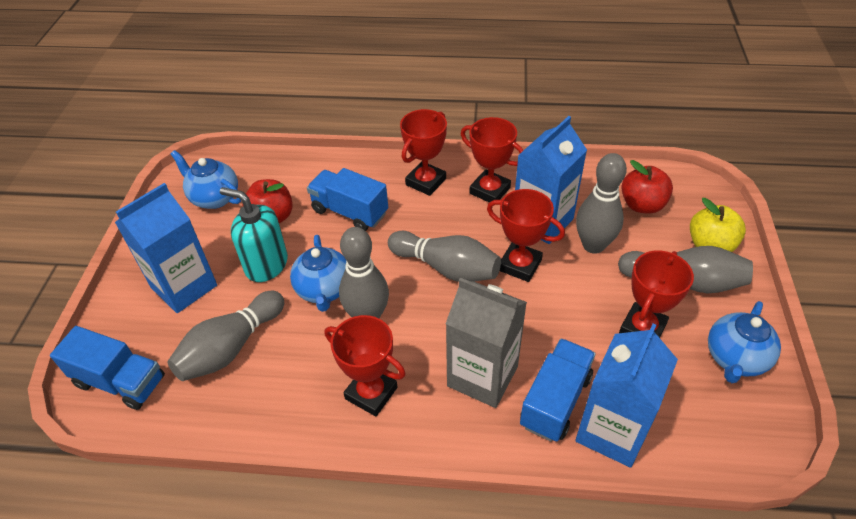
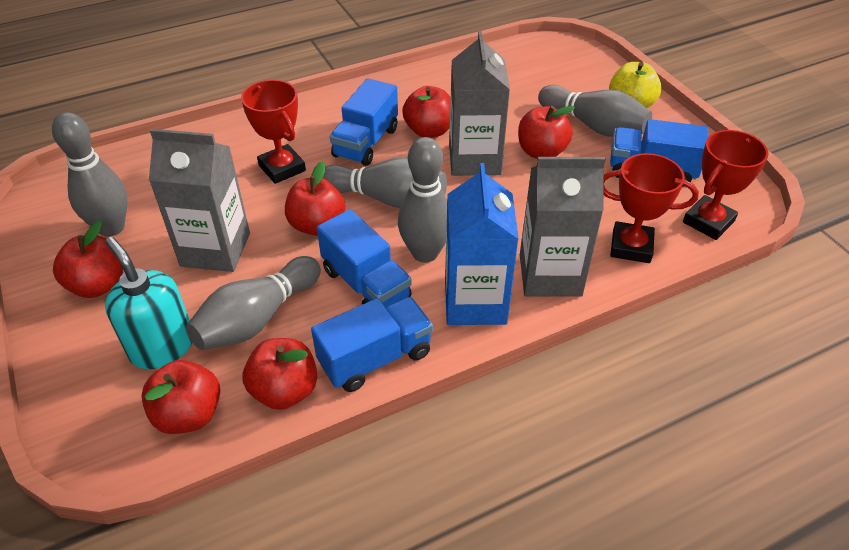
blue carton: 3 -> 1
blue teapot: 3 -> 0
blue truck: 3 -> 4
grey carton: 1 -> 3
red apple: 2 -> 6
red trophy: 5 -> 3

